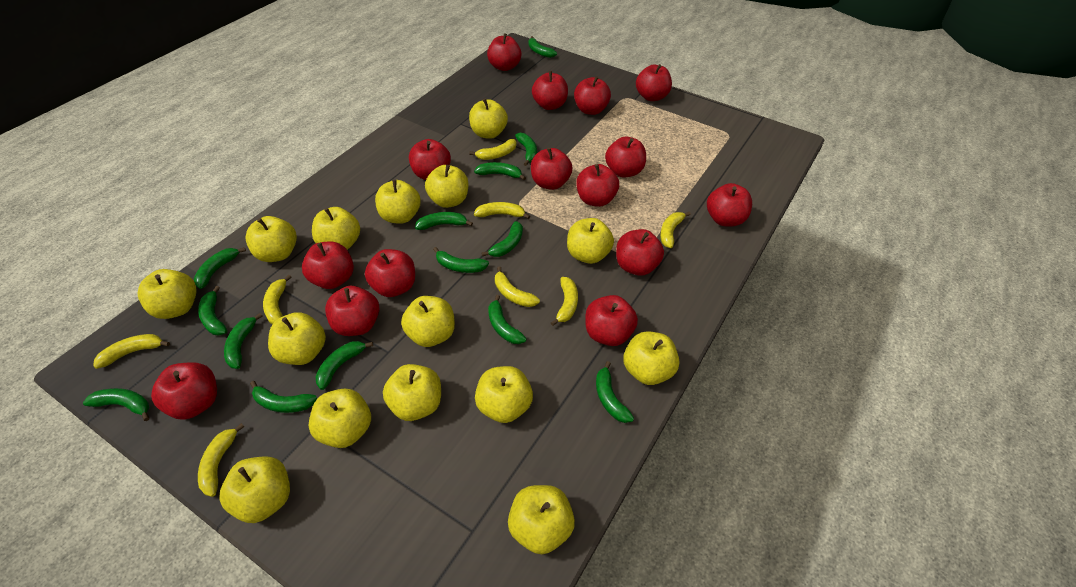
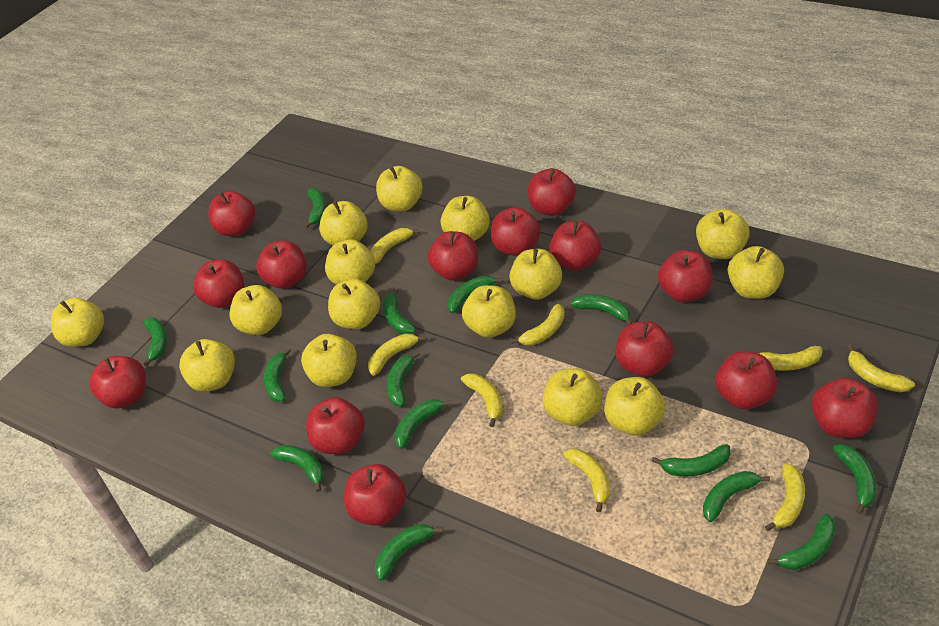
red apple: 15 -> 14

